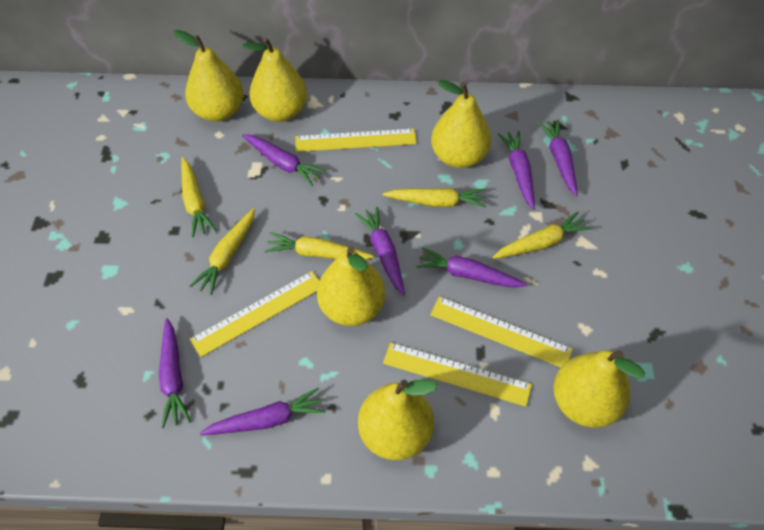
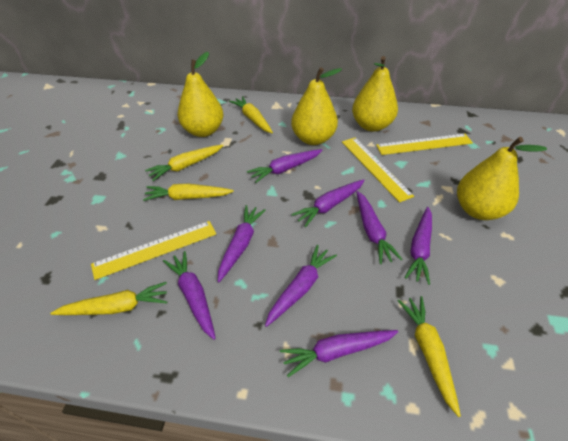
purple carrot: 7 -> 8
yellow pear: 6 -> 4
yellow ruler: 4 -> 3

